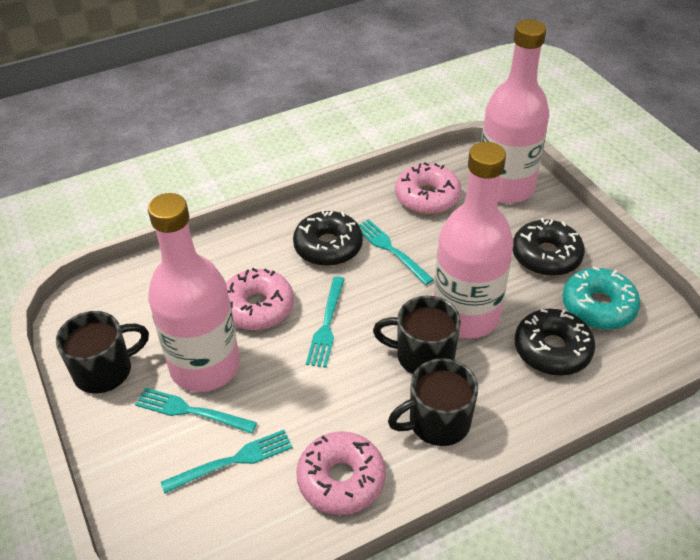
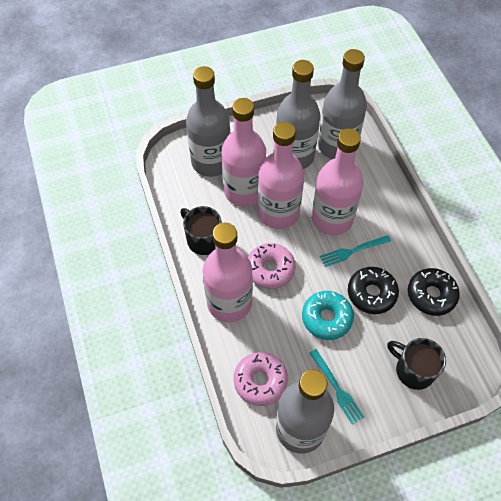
black donut: 3 -> 2
black mug: 3 -> 2
grey bottle: 0 -> 4
pink bottle: 3 -> 4
pink donut: 3 -> 2
turquoise fork: 4 -> 2

